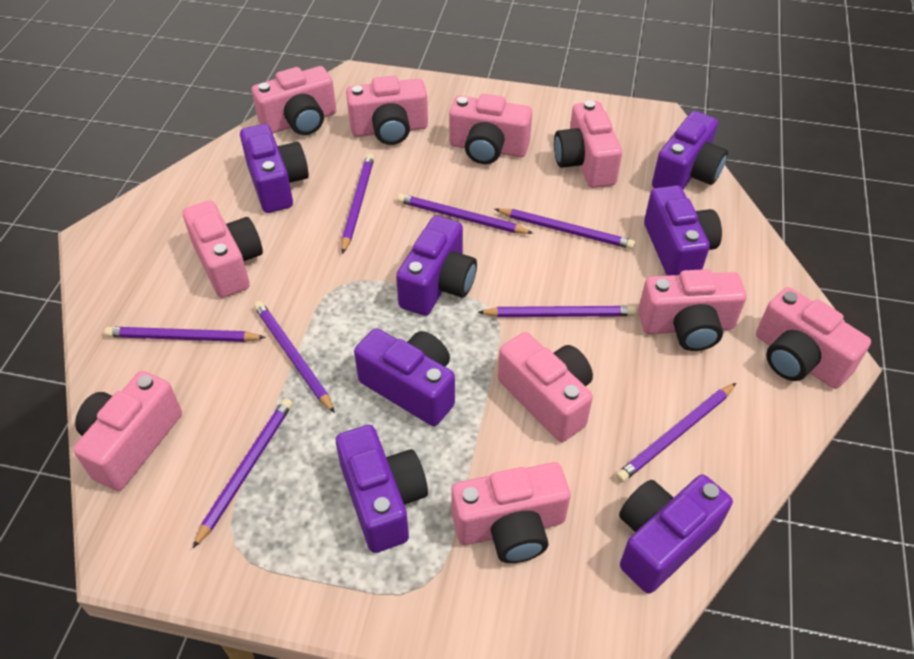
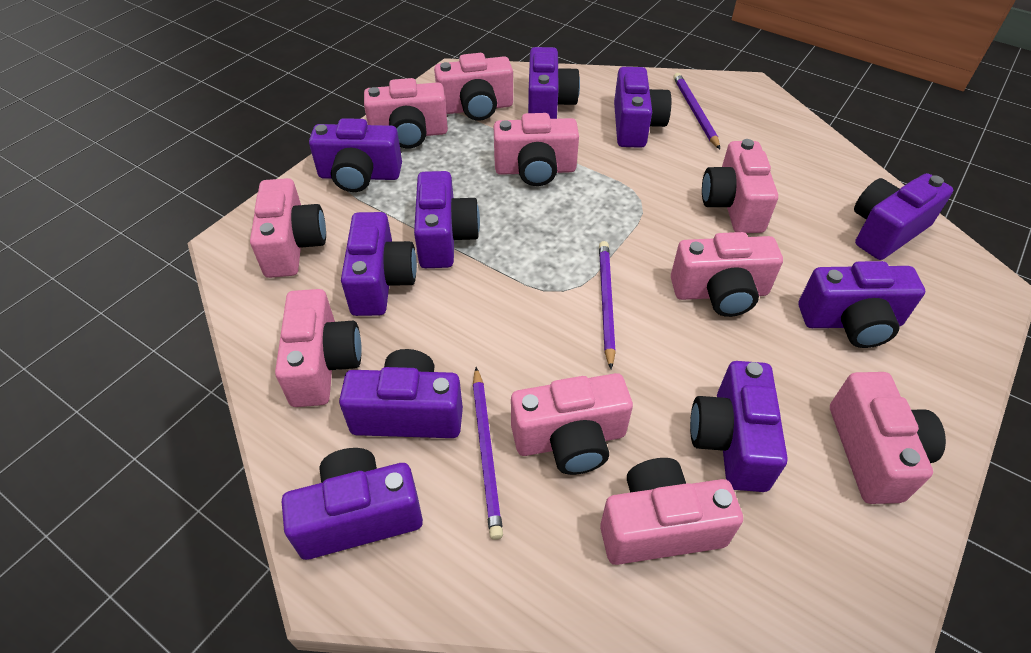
purple camera: 7 -> 10
purple pencil: 8 -> 3

